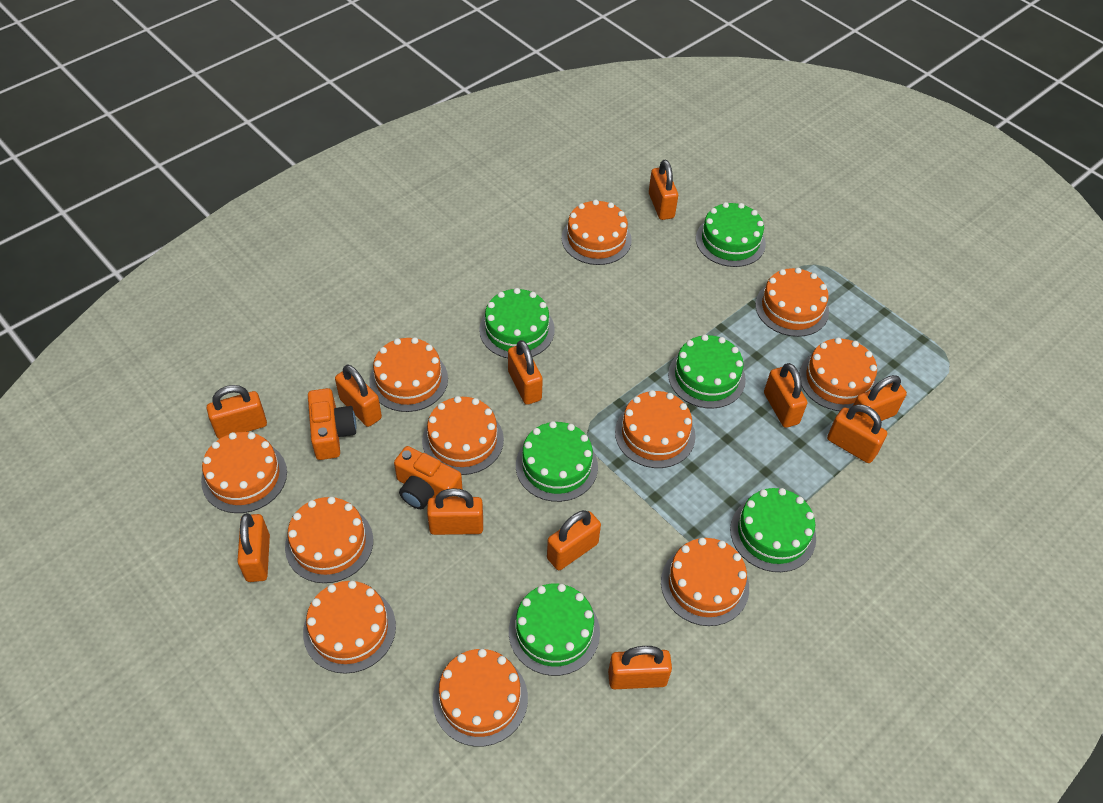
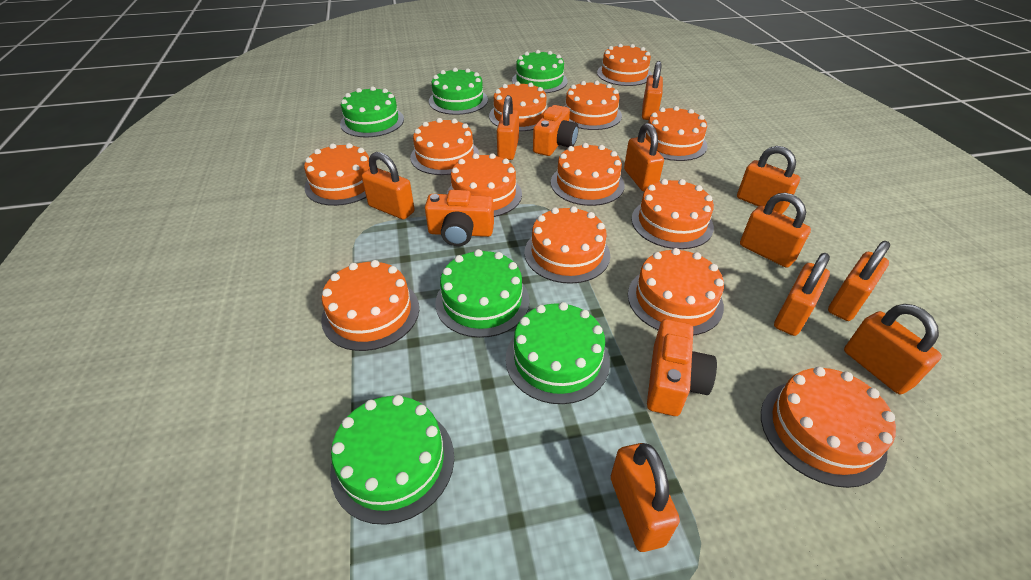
orange cake: 11 -> 13
orange camera: 2 -> 3
orange padlock: 11 -> 10

